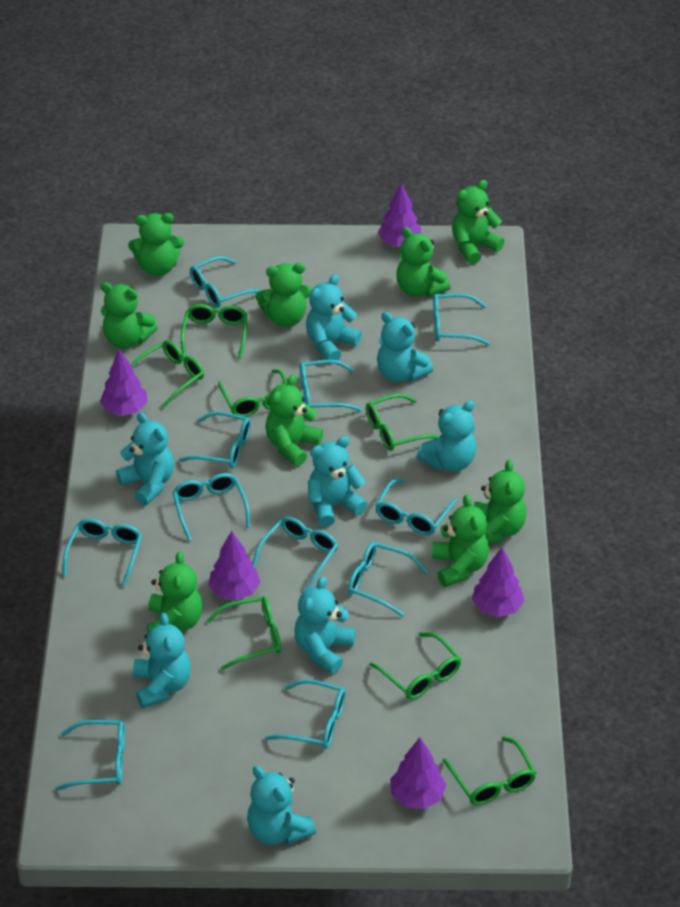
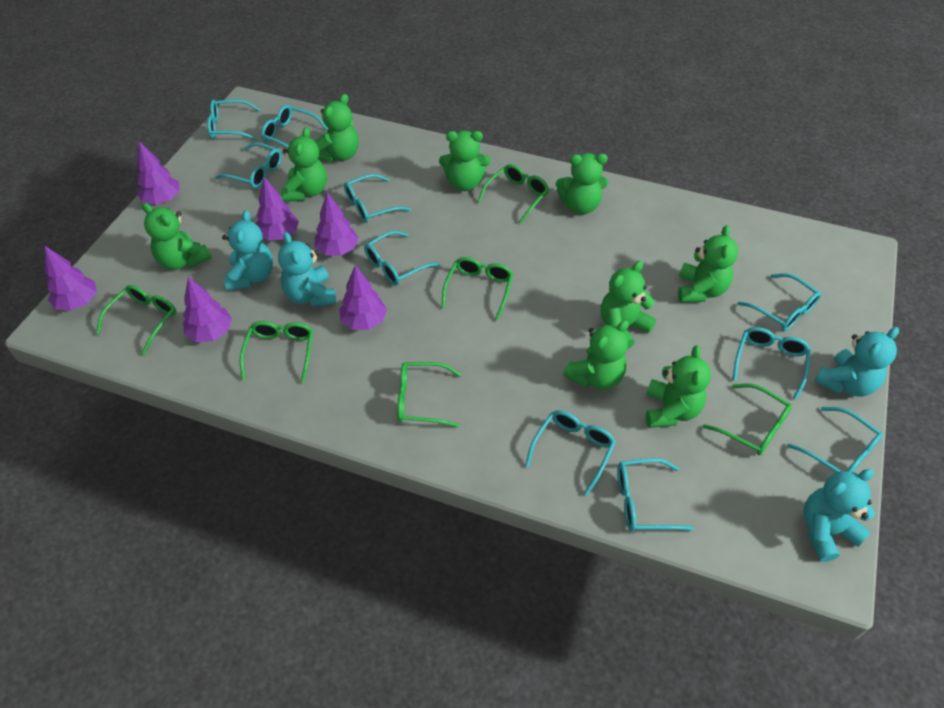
green glasses: 7 -> 6
purple tree: 5 -> 6
turquoise glasses: 11 -> 10
turquoise teddy bear: 8 -> 4

